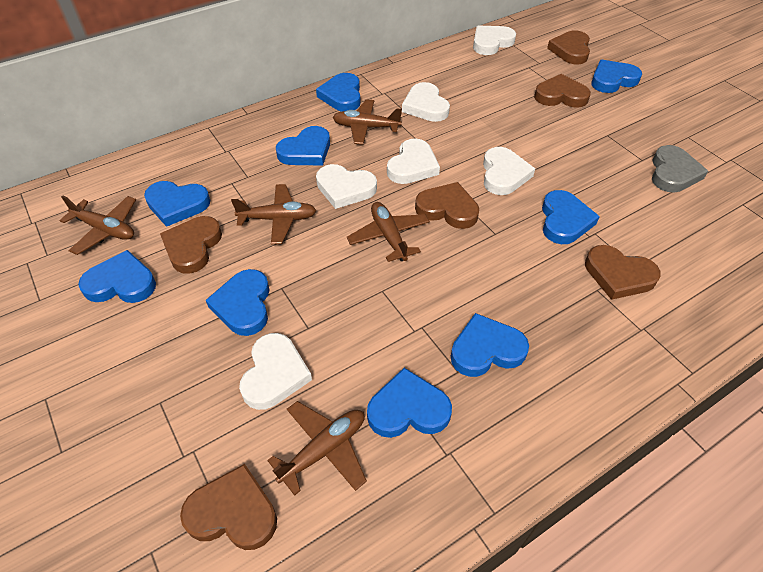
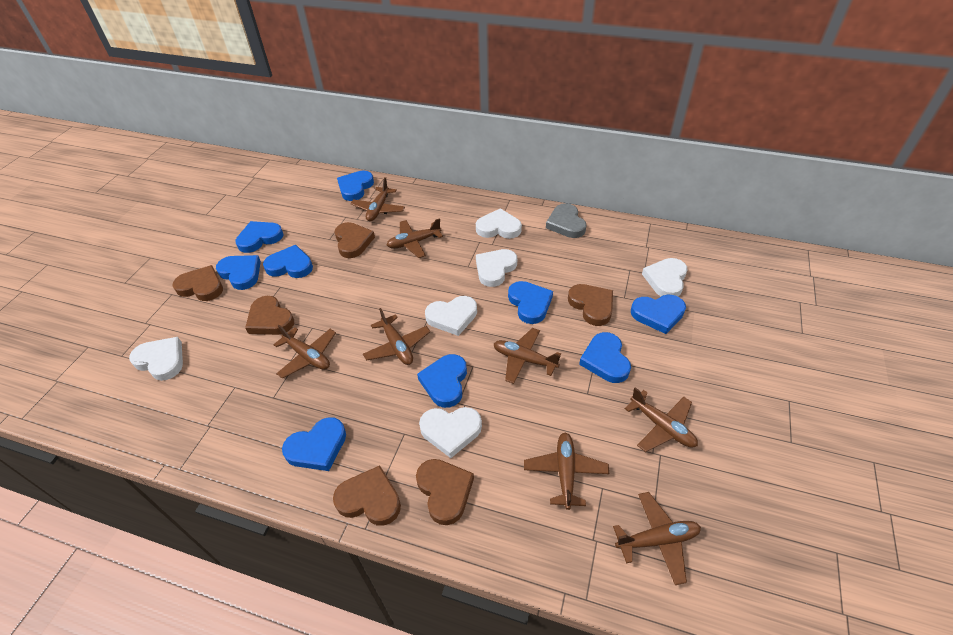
brown plane: 5 -> 8

